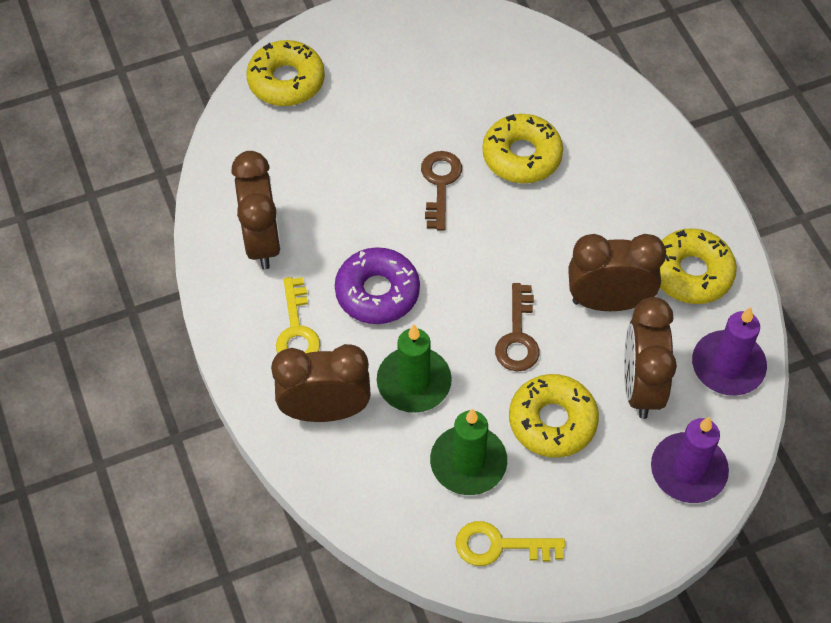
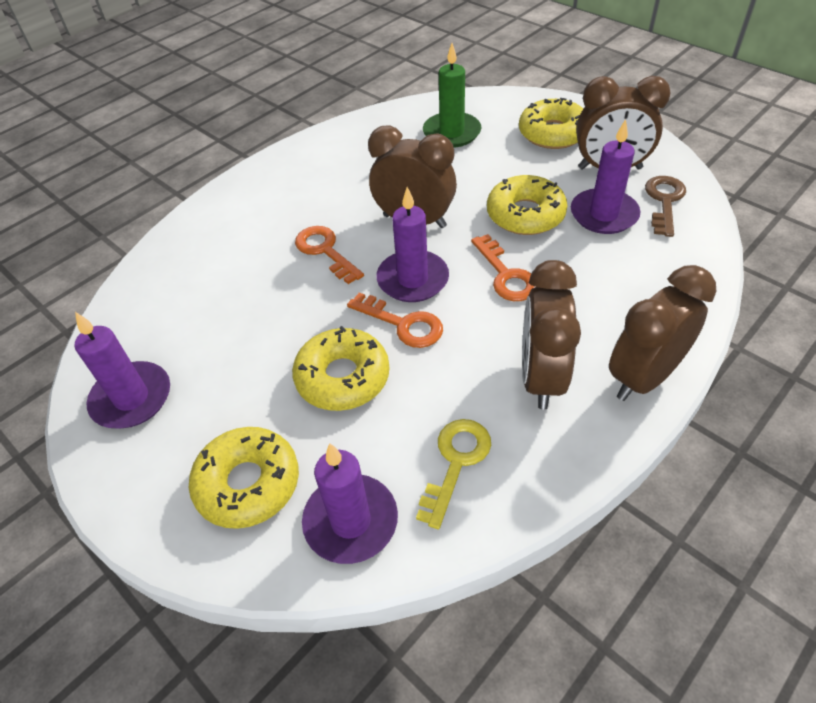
brown key: 2 -> 1
green candle: 2 -> 1
orange key: 0 -> 3
purple candle: 2 -> 4
purple donut: 1 -> 0
yellow key: 2 -> 1

